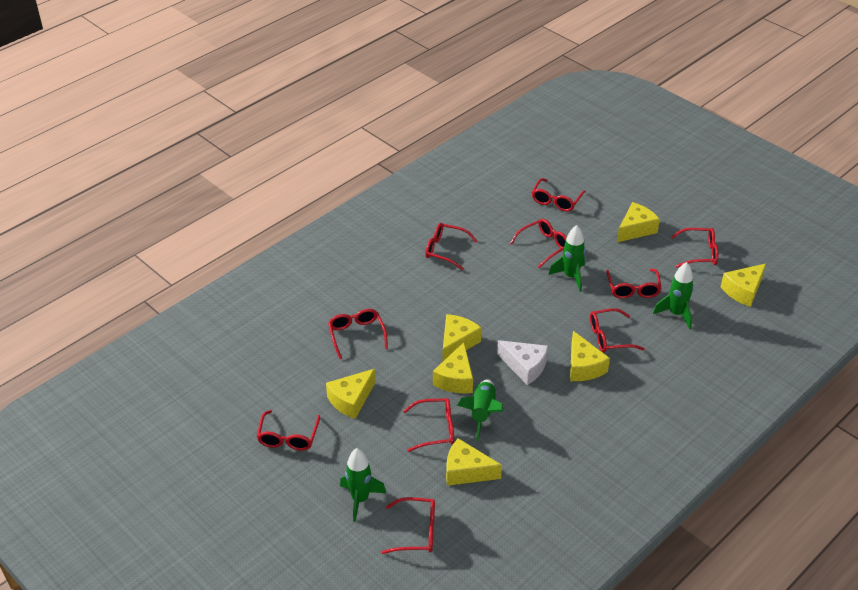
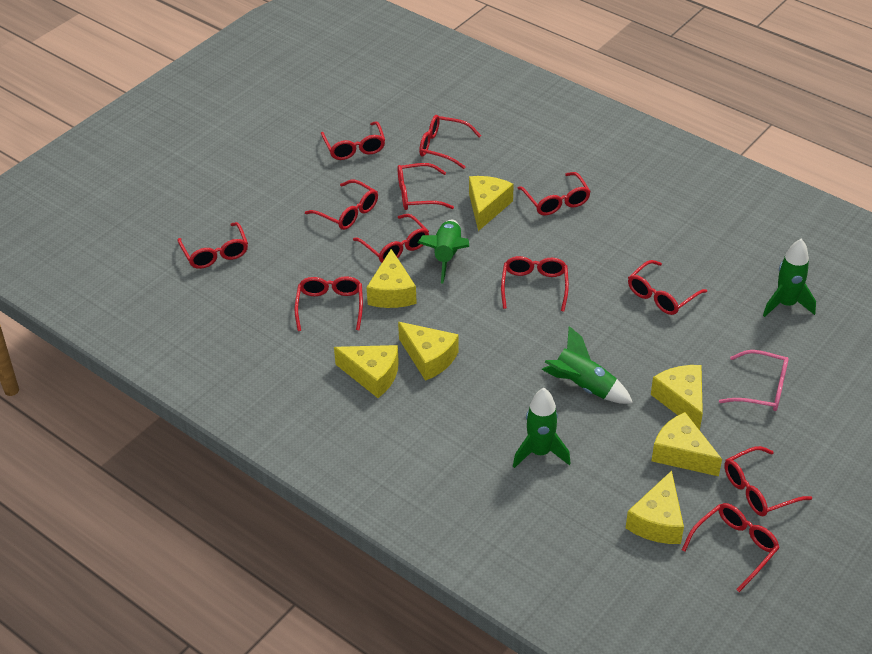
pink glasses: 0 -> 1
red glasses: 10 -> 12
white cheese: 1 -> 0

